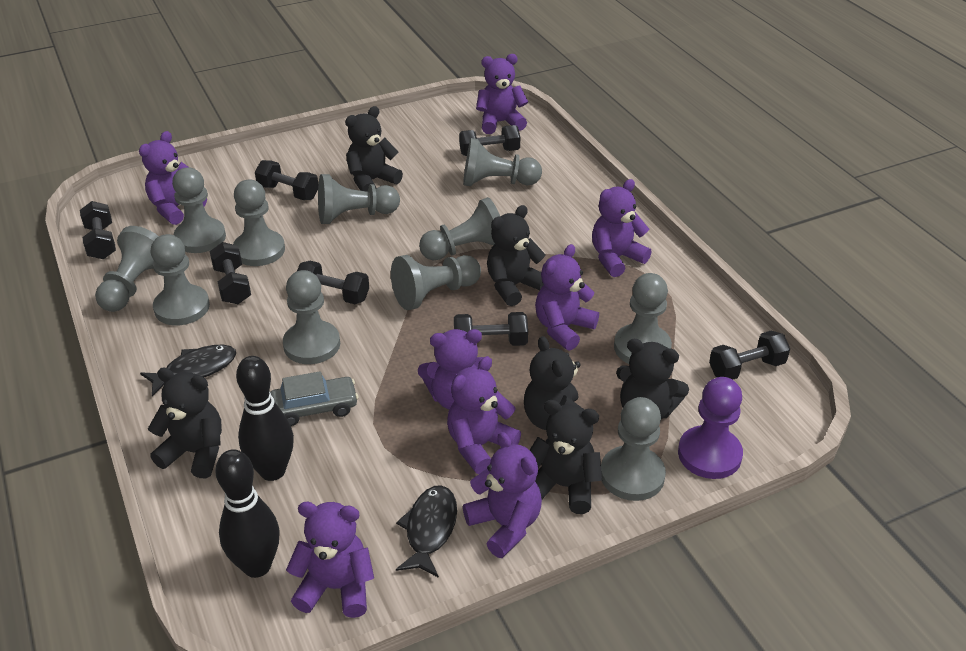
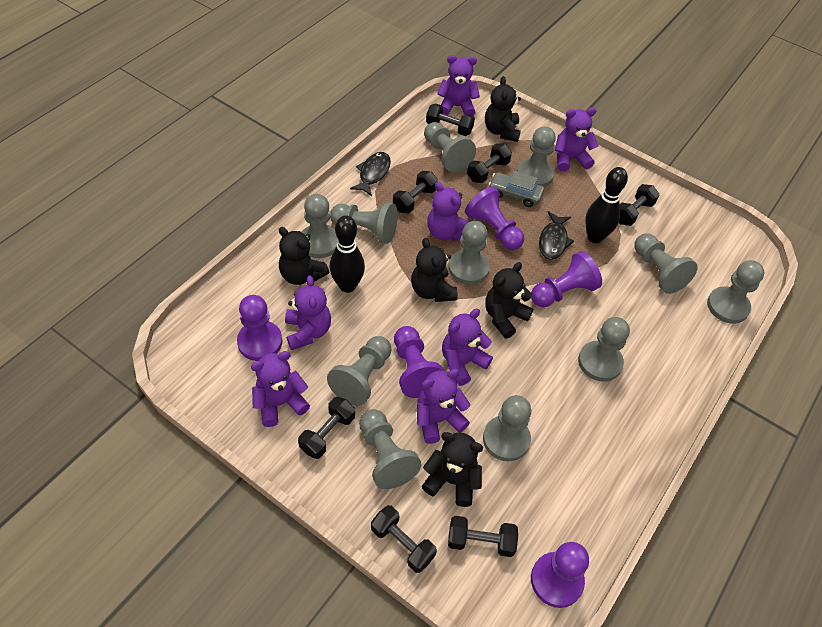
black teddy bear: 6 -> 5
purple pawn: 1 -> 5
purple teddy bear: 8 -> 7

